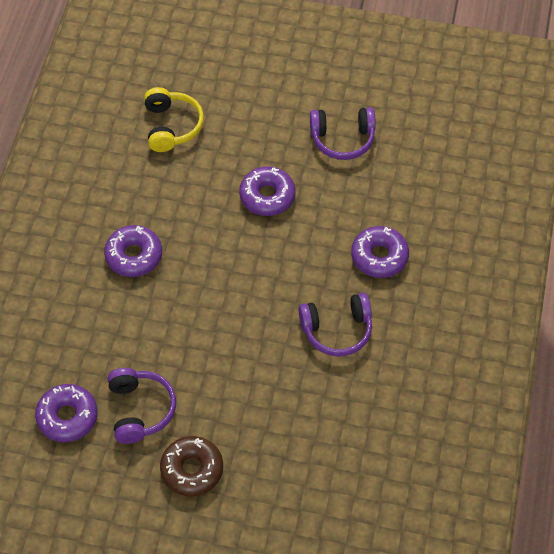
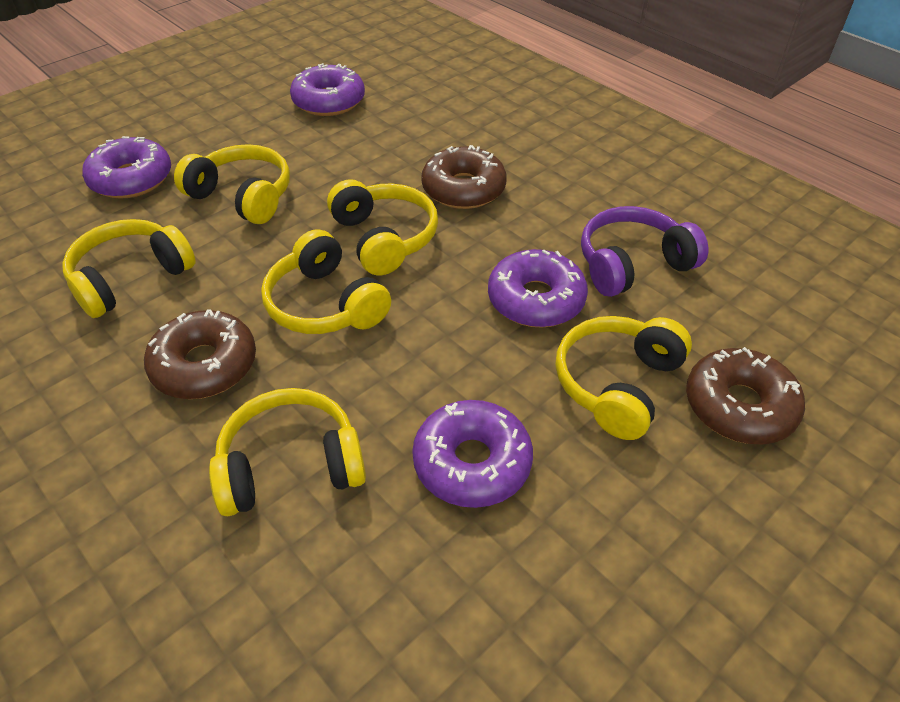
brown donut: 1 -> 3
purple headphones: 3 -> 1
yellow headphones: 1 -> 6

